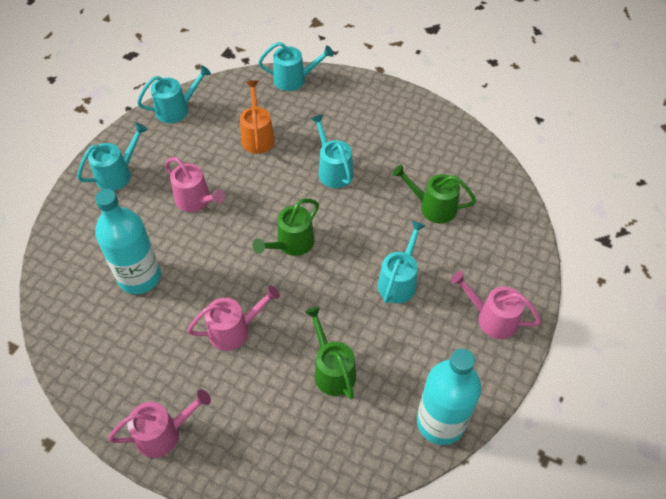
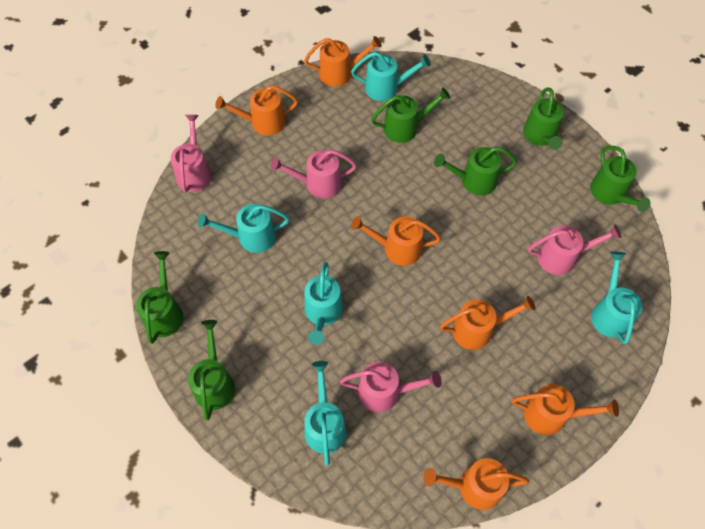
green watering can: 3 -> 6
orange watering can: 1 -> 6
turquoise bottle: 2 -> 0

